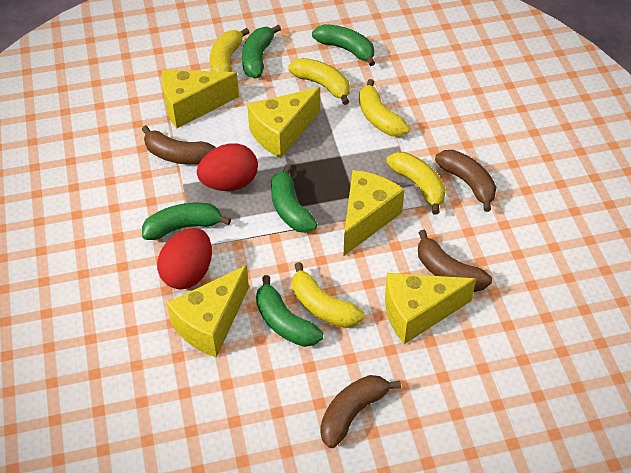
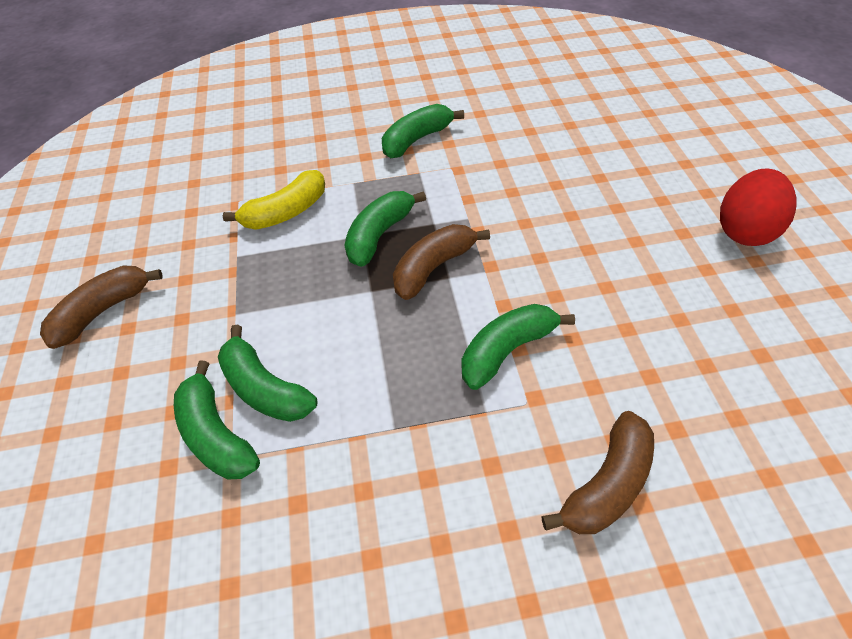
brown banana: 4 -> 3
red egg: 2 -> 1
yellow banana: 5 -> 1
yellow cheese: 5 -> 0

